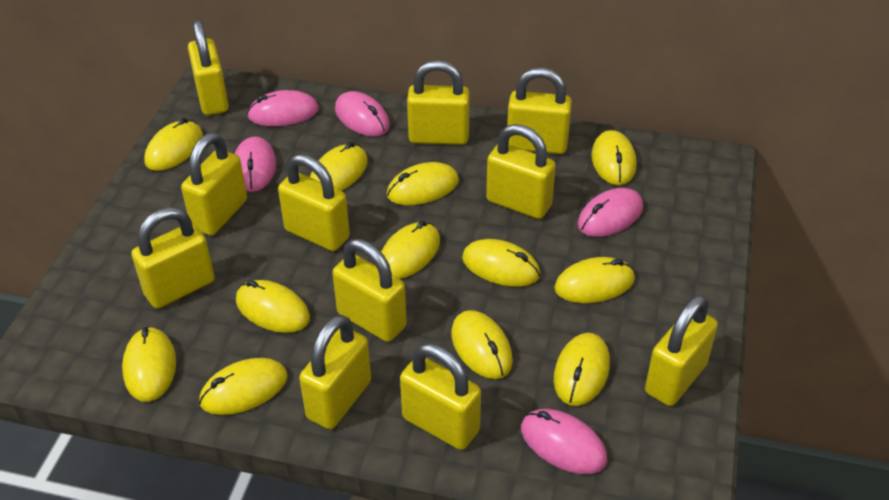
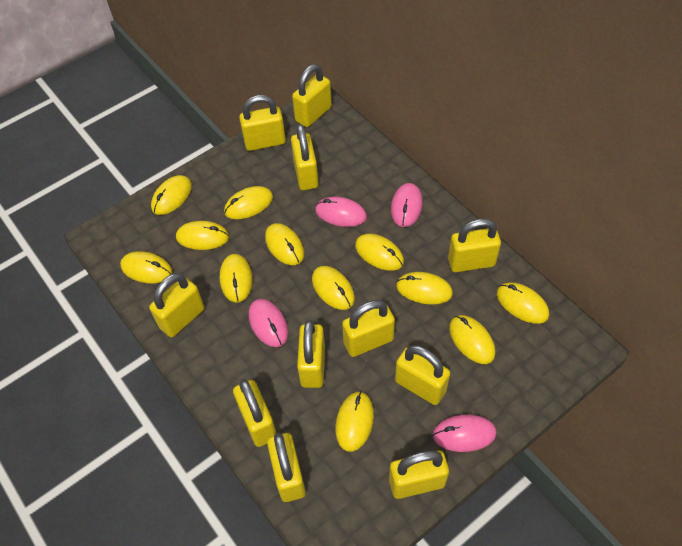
pink mouse: 5 -> 4

